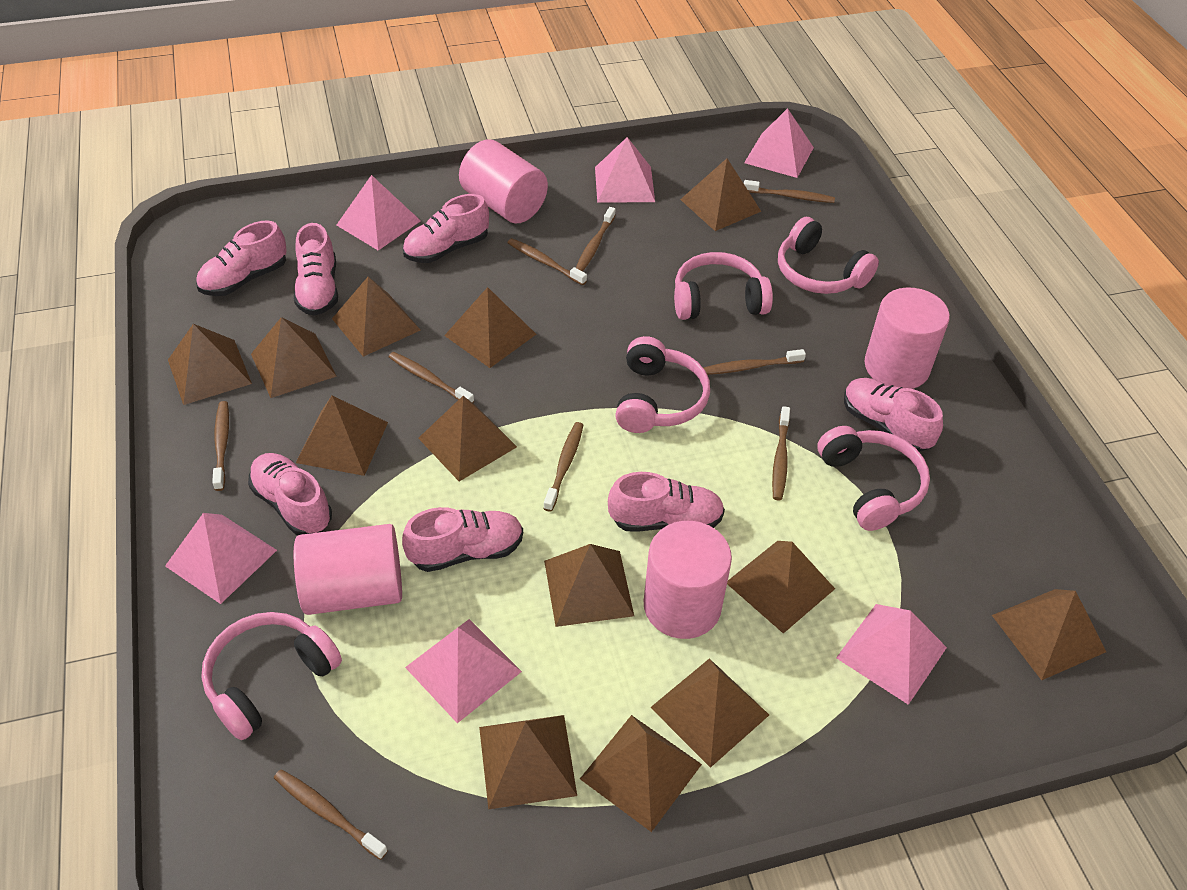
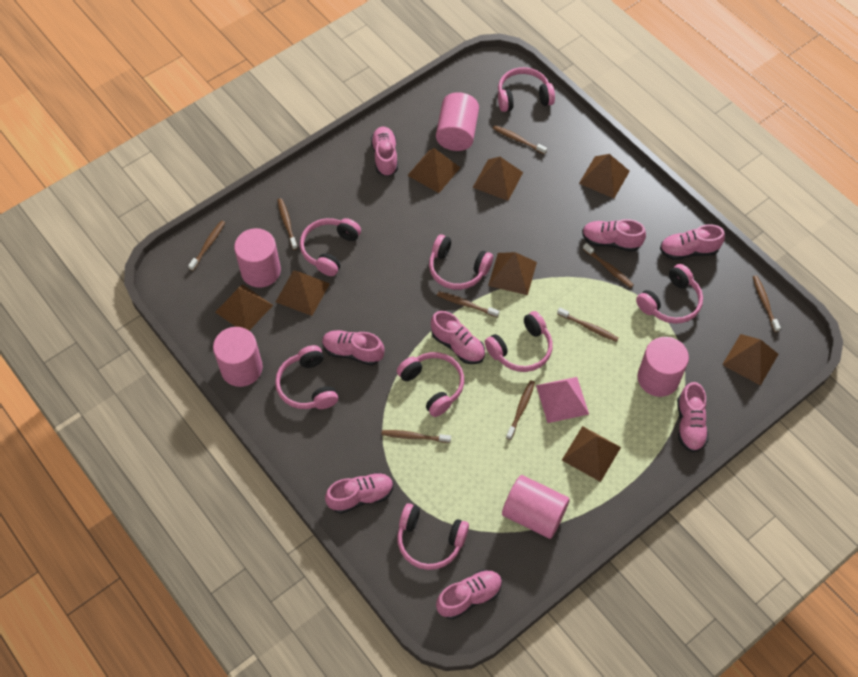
brown pyramid: 13 -> 8
pink cylinder: 4 -> 5
pink headphones: 5 -> 8
pink pyramid: 6 -> 1
pink shoe: 7 -> 8

